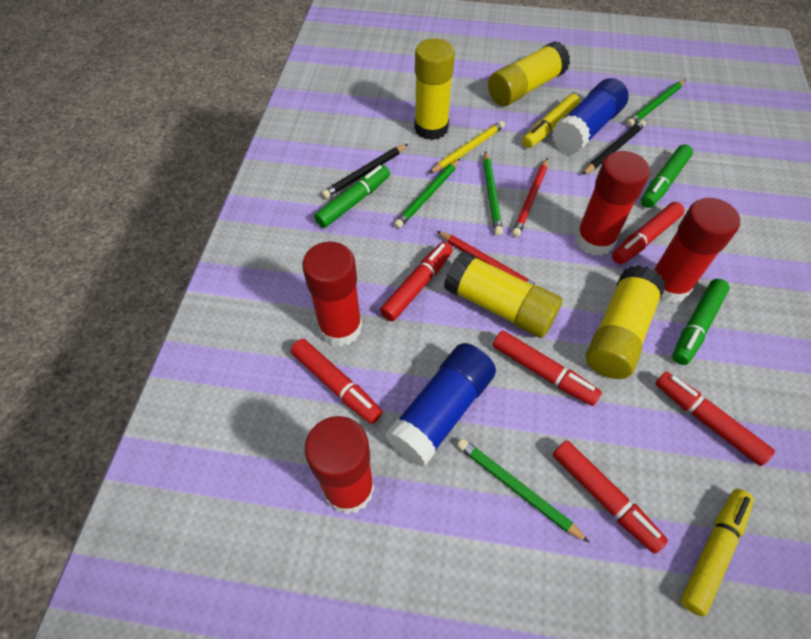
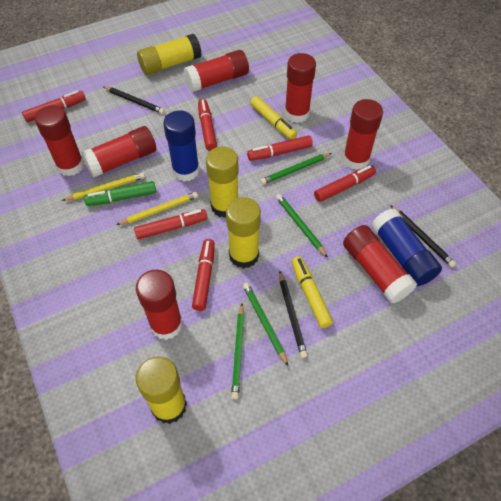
black pencil: 2 -> 3
green marker: 3 -> 1
red glue stick: 4 -> 7
red pencil: 2 -> 0
yellow pencil: 1 -> 2

